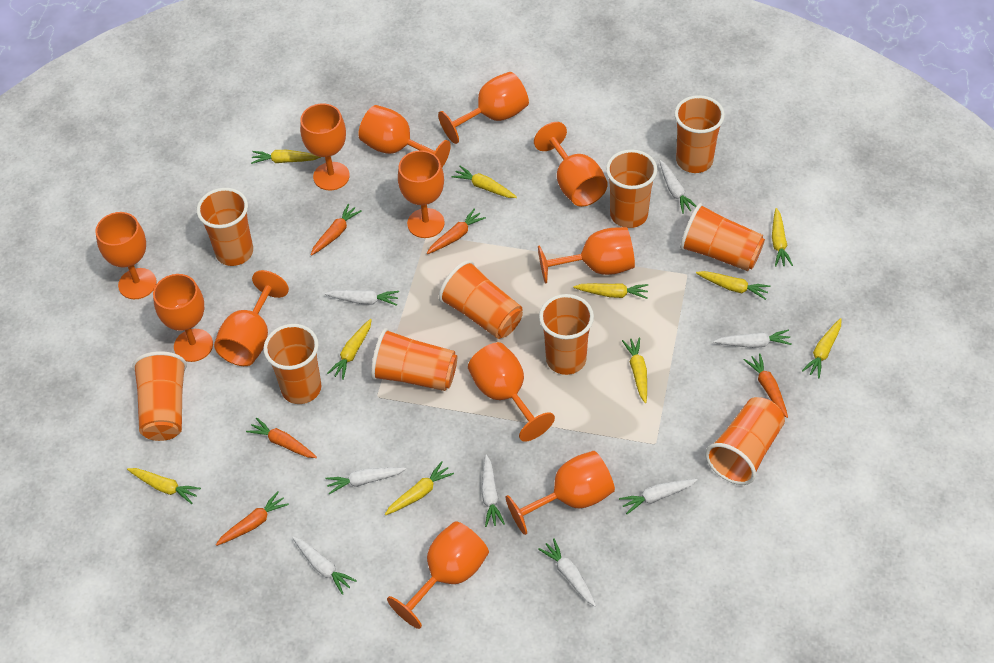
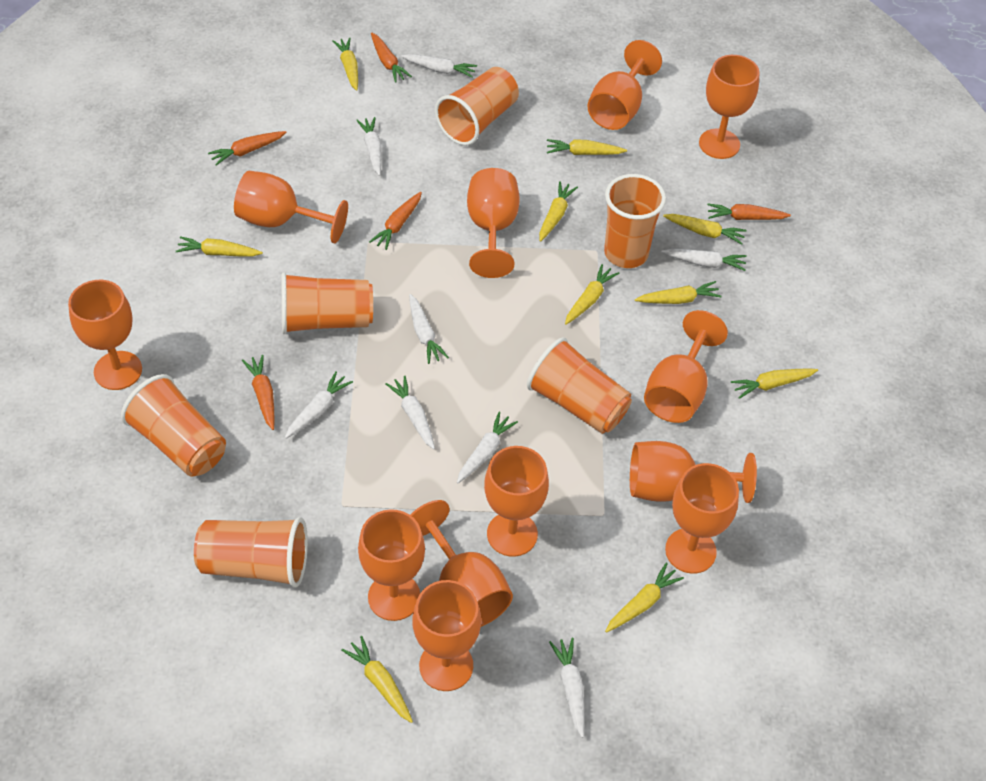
orange cup: 10 -> 6

